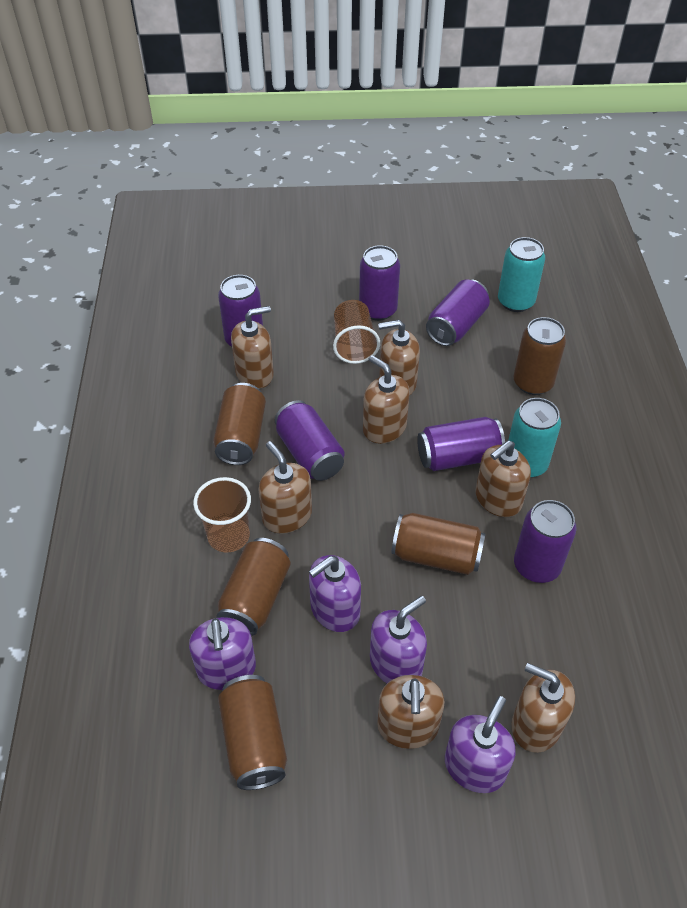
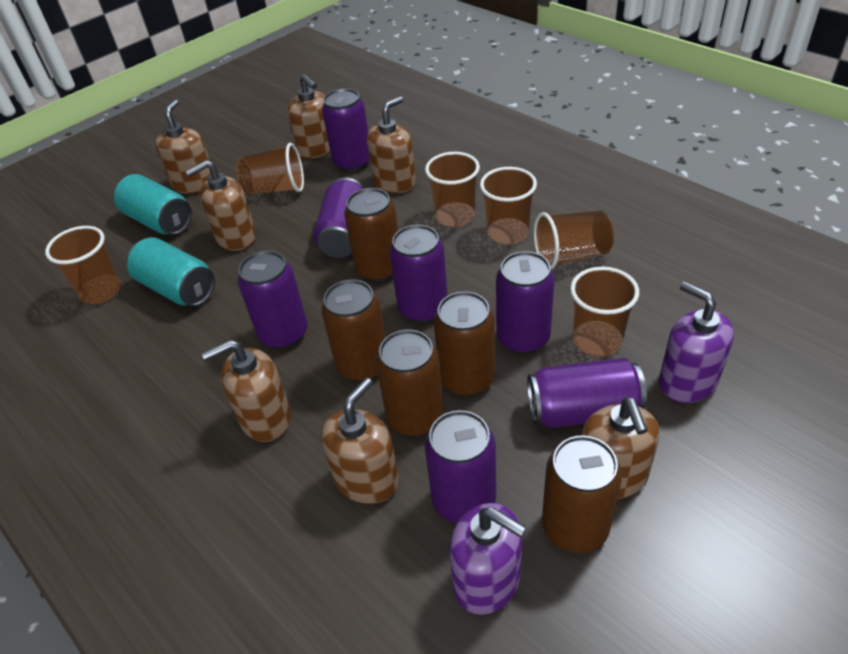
brown cup: 2 -> 6
purple can: 6 -> 7
purple soap dispenser: 4 -> 2

